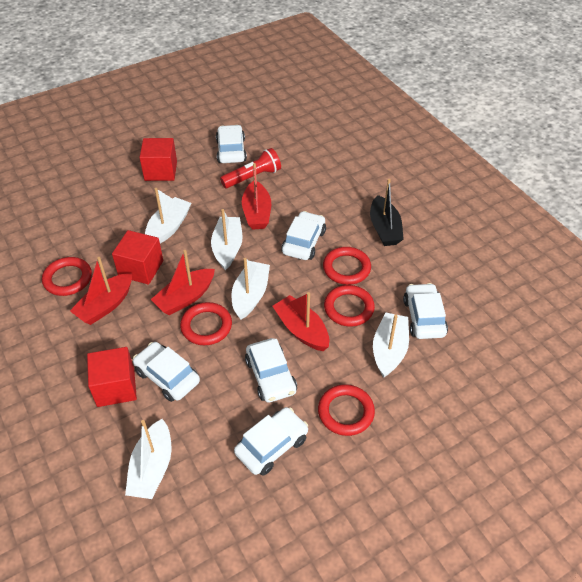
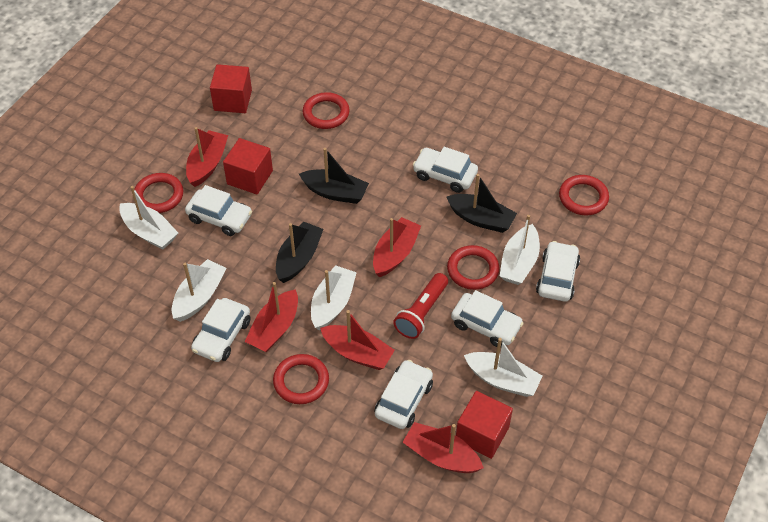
black boat: 1 -> 3
red boat: 4 -> 5

